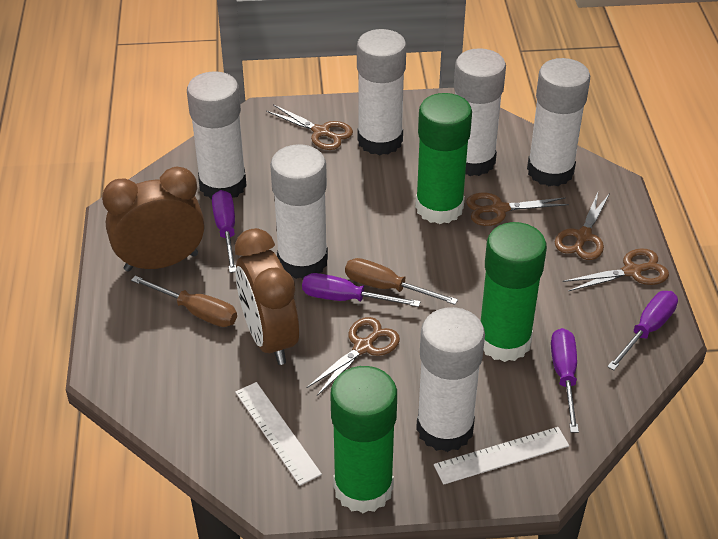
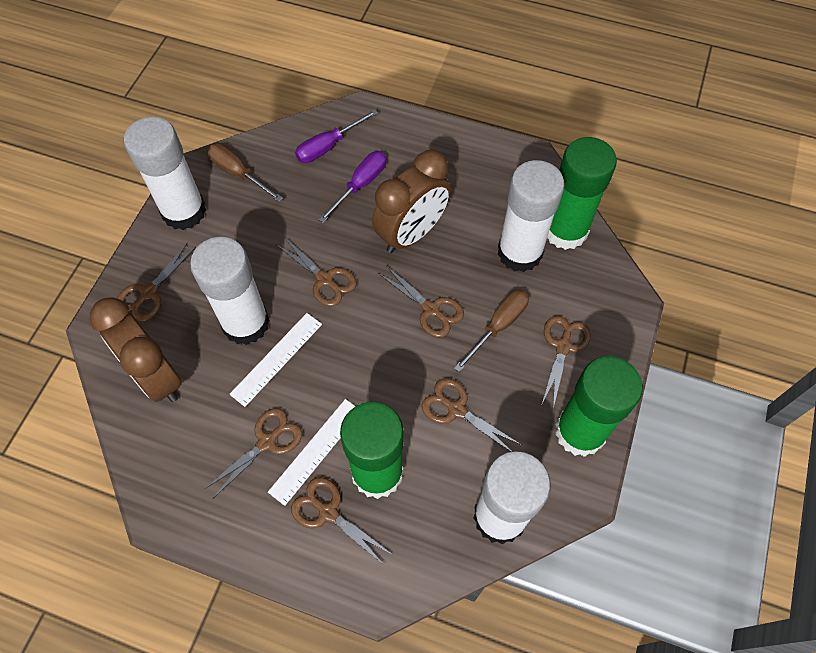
brown scissors: 5 -> 7
purple screwdriver: 4 -> 2
white glue stick: 6 -> 4

